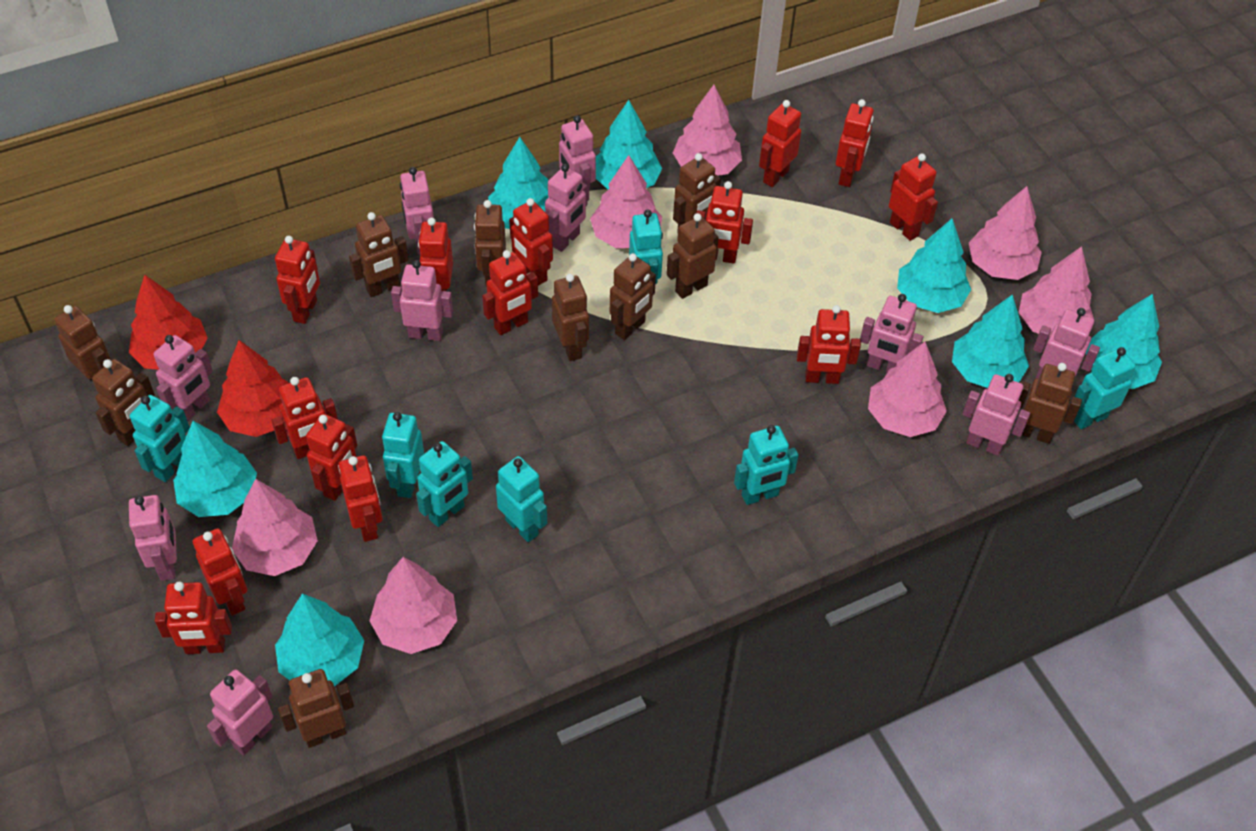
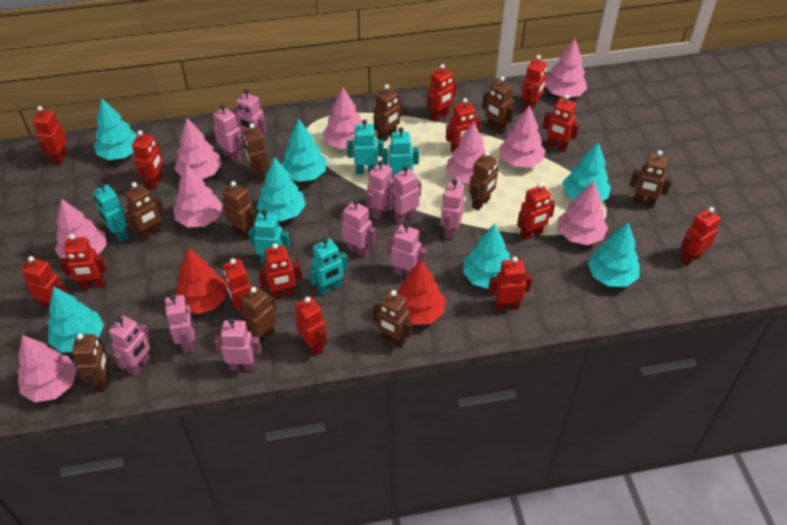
pink tree: 7 -> 9
turquoise robot: 7 -> 5

